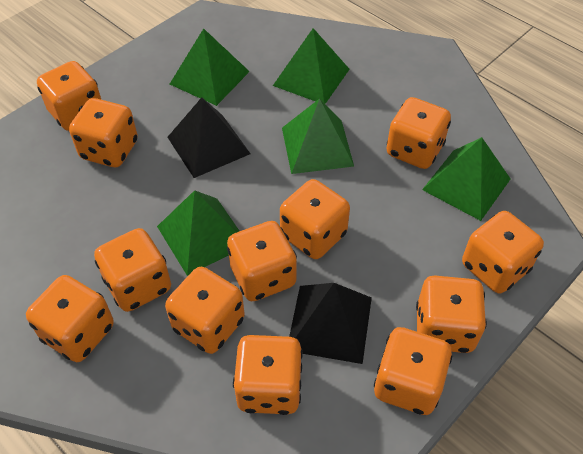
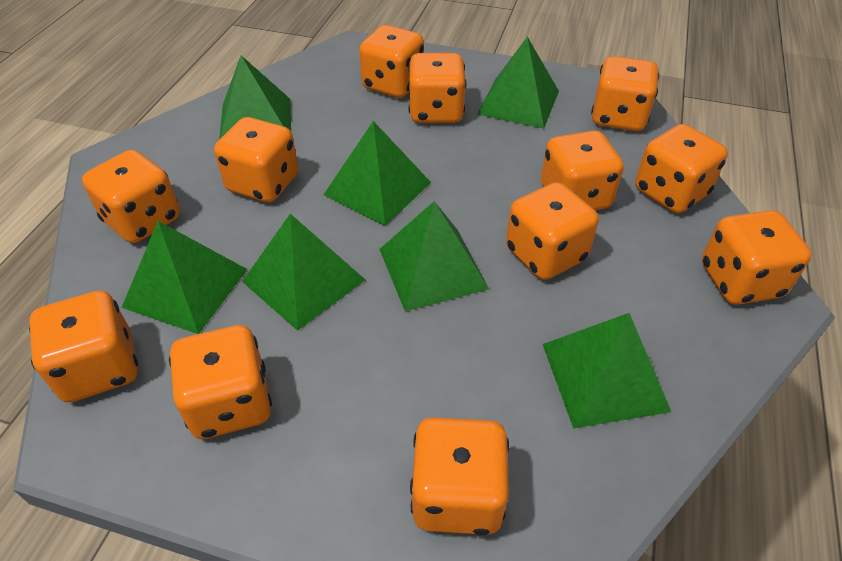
black pyramid: 2 -> 0
green pyramid: 5 -> 7

